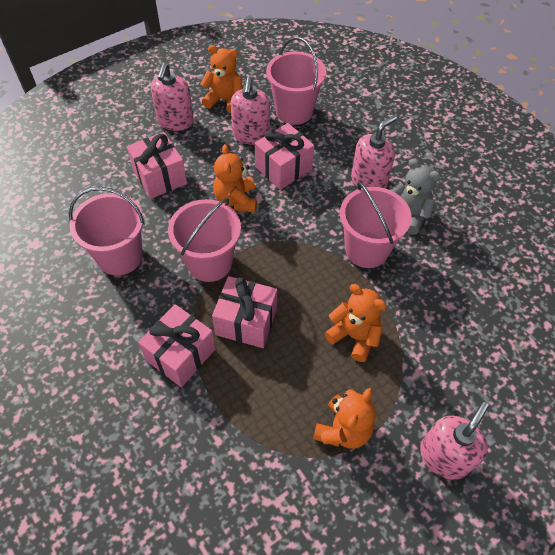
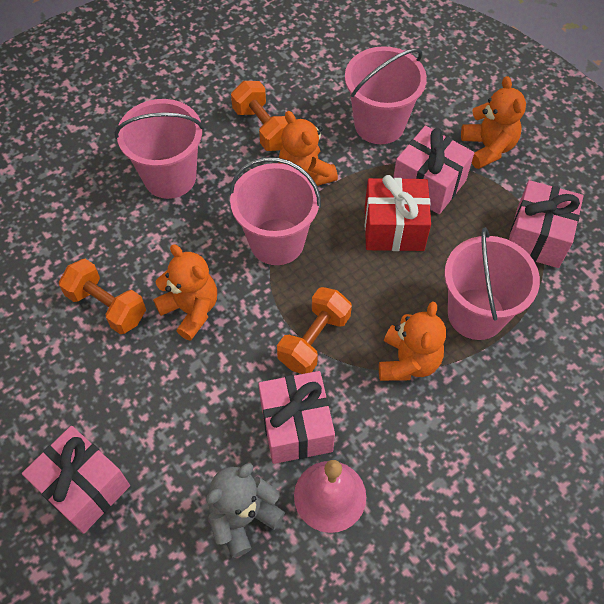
orange dumbbell: 0 -> 3
pink bell: 0 -> 1
pink soap dispenser: 4 -> 0
red gift: 0 -> 1

